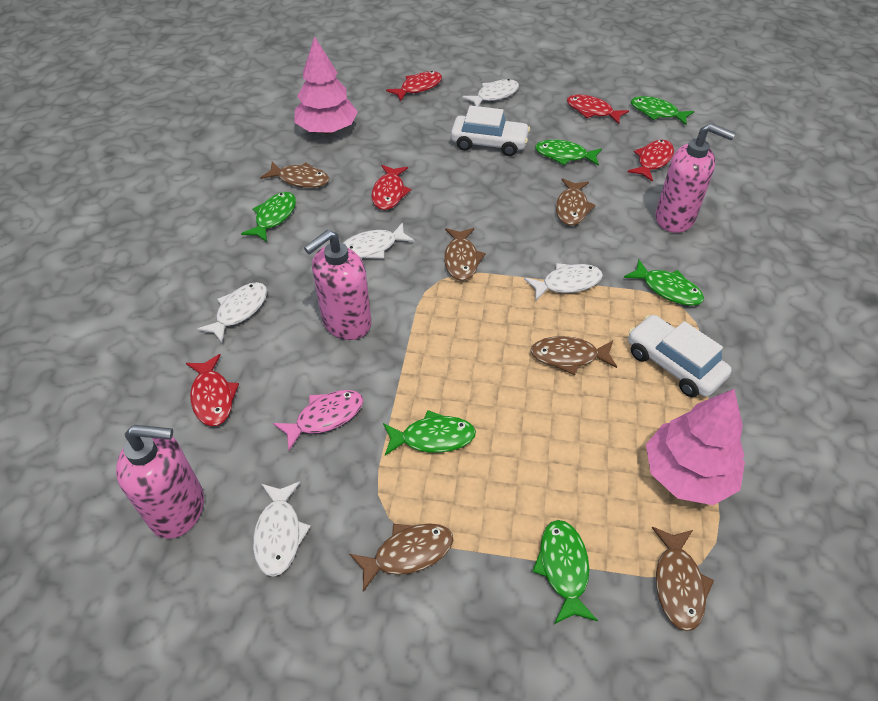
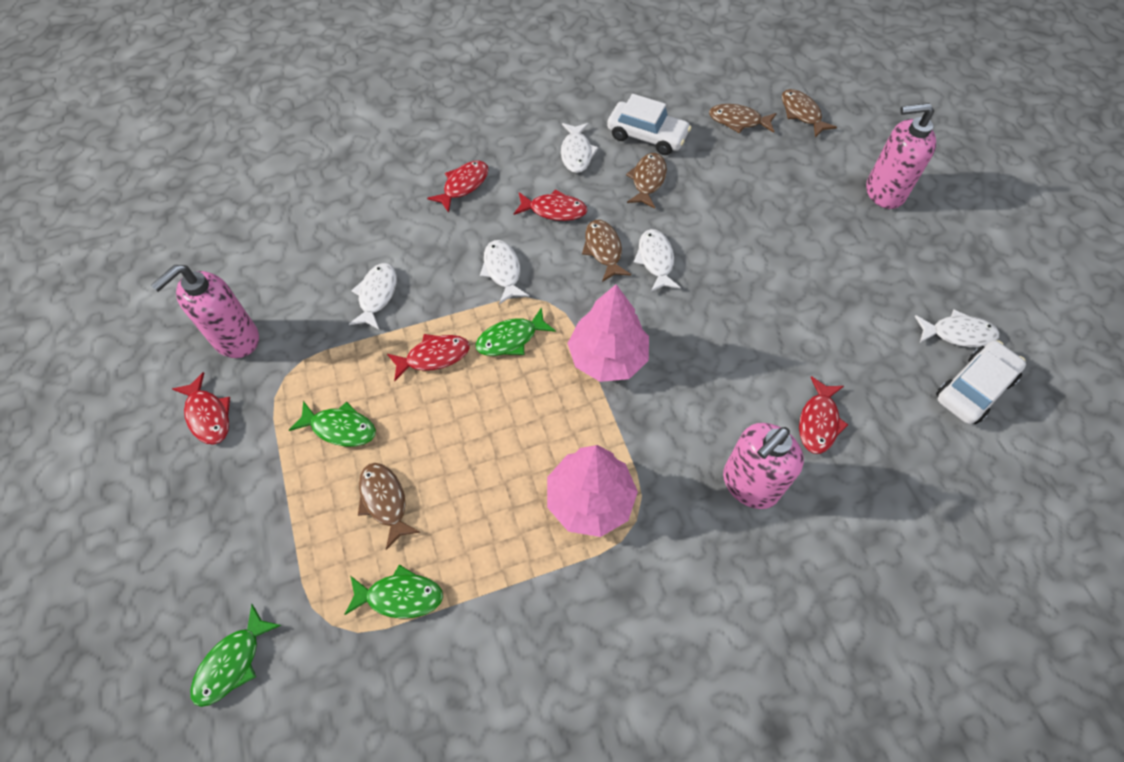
brown fish: 6 -> 5
green fish: 6 -> 4
pink fish: 1 -> 0

